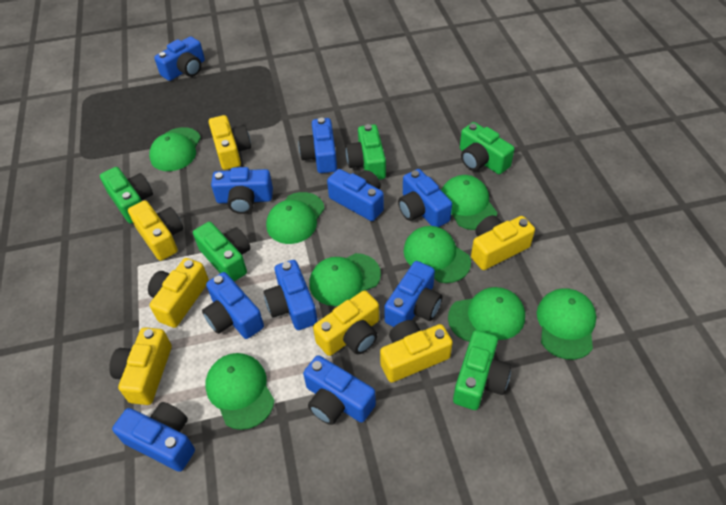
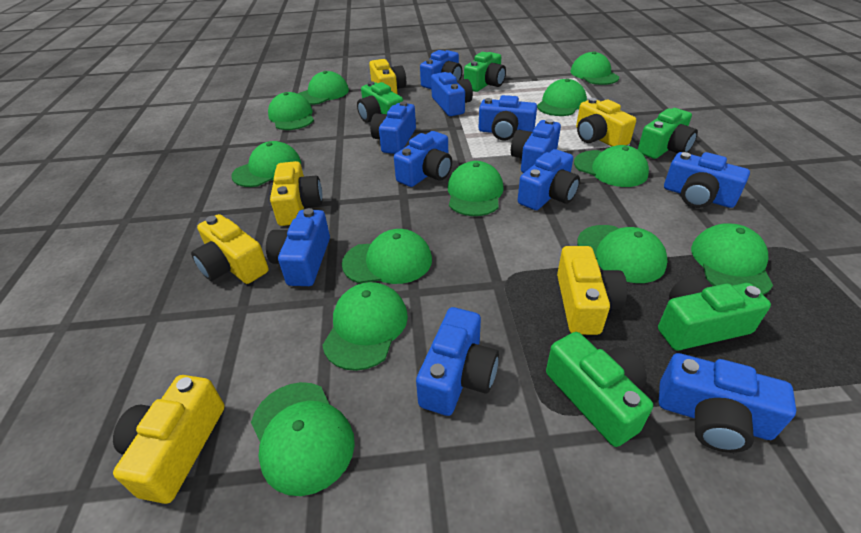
blue camera: 10 -> 11
green cap: 8 -> 12
yellow camera: 7 -> 6

